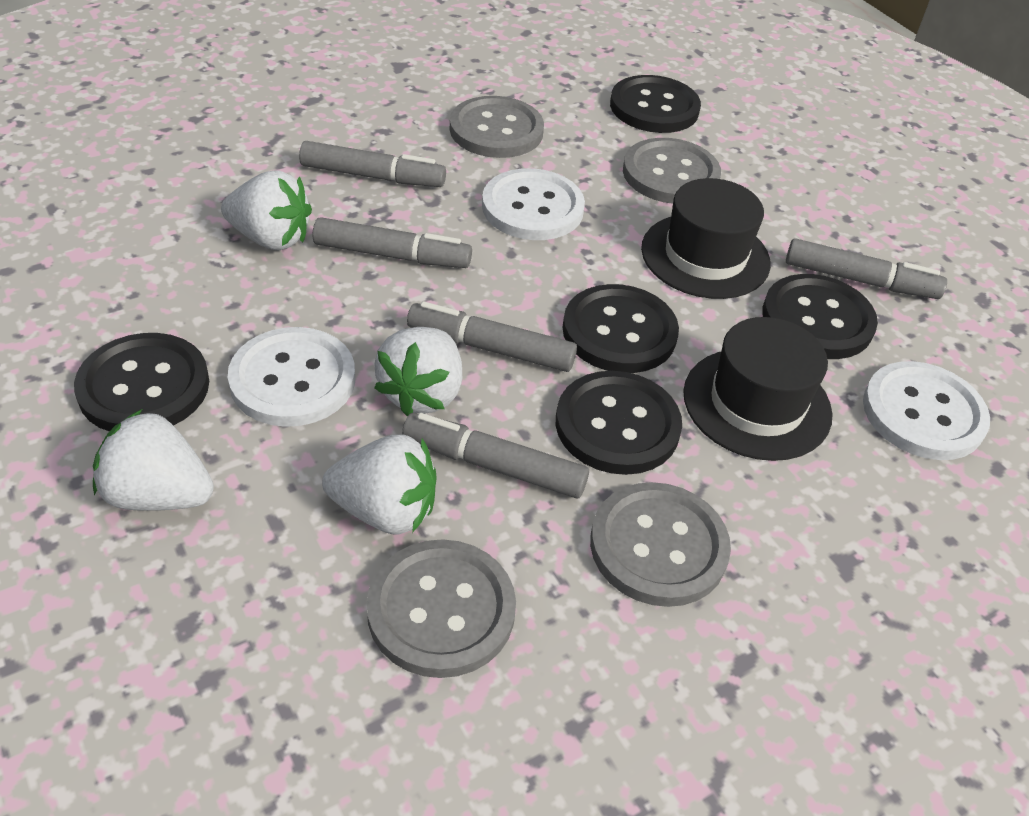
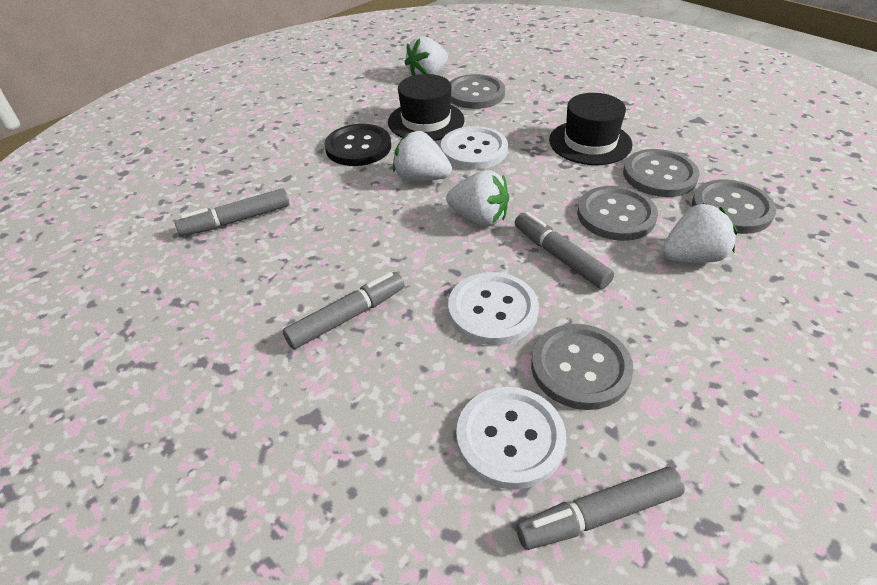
black button: 5 -> 1
grey button: 4 -> 5
grey marker: 5 -> 4

